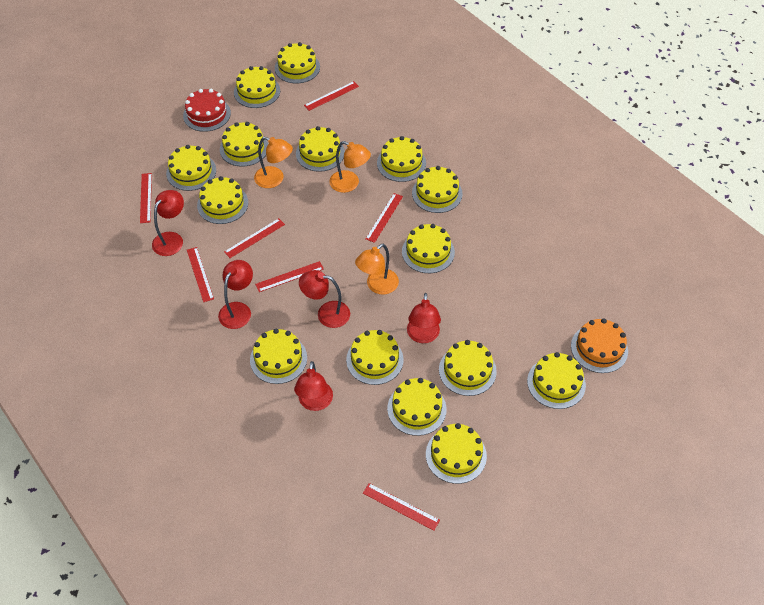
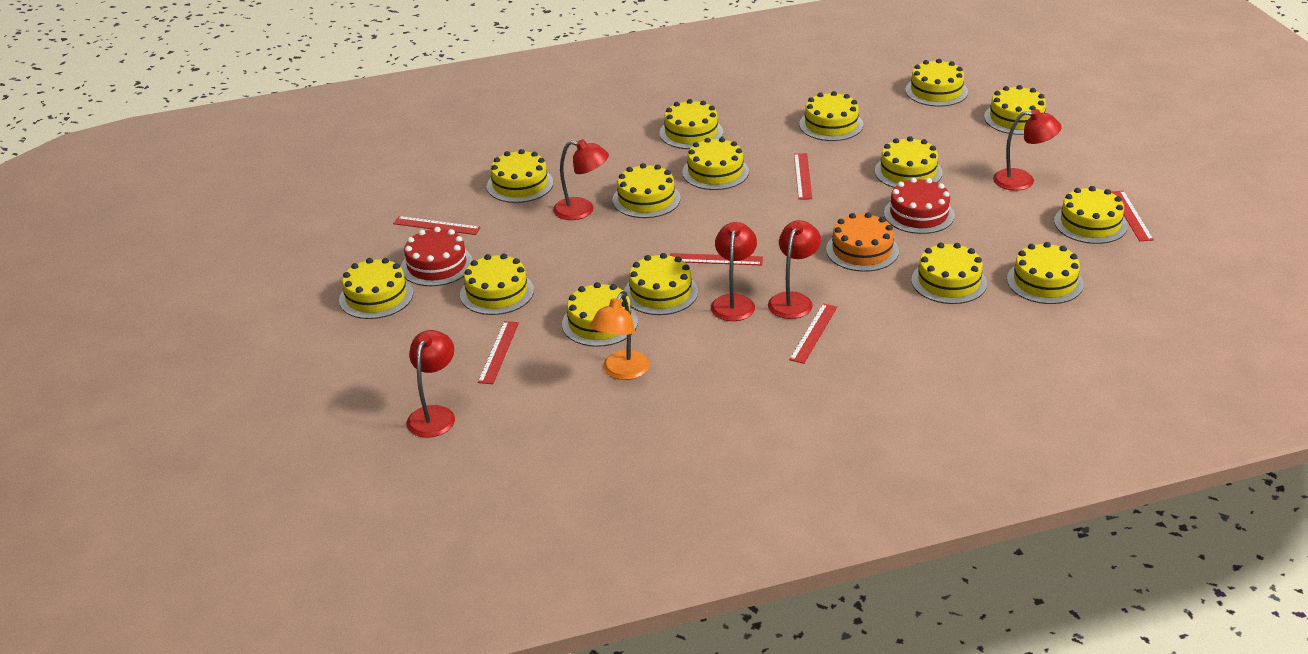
orange lamp: 3 -> 1
red cake: 1 -> 2
red ruler: 7 -> 6

